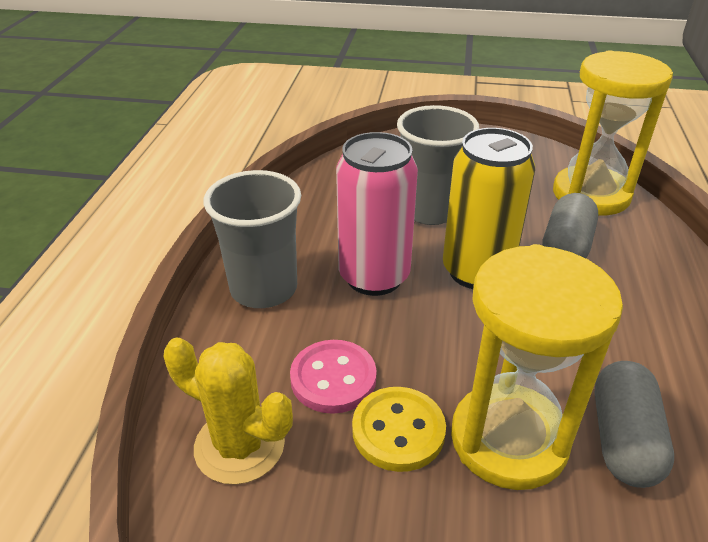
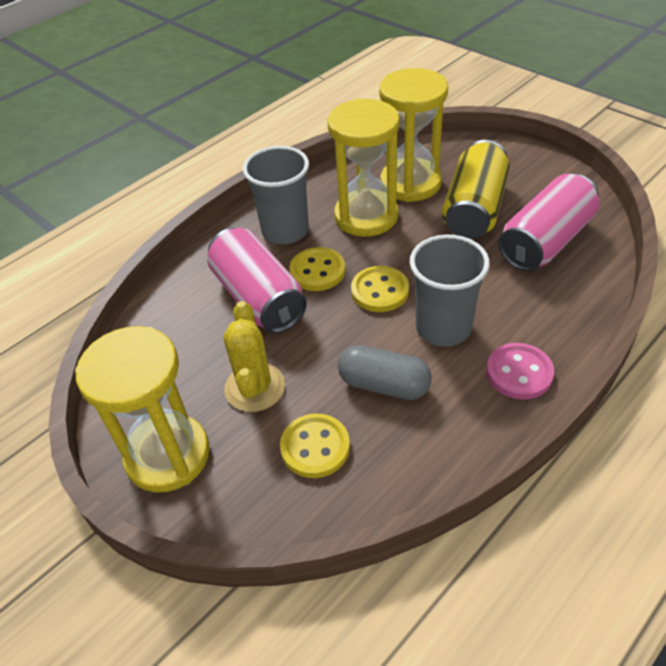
grey capsule: 2 -> 1
pink can: 1 -> 2
yellow button: 1 -> 3
yellow hourglass: 2 -> 3

